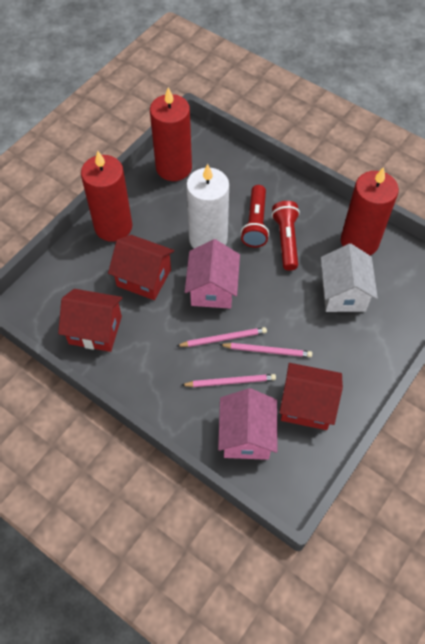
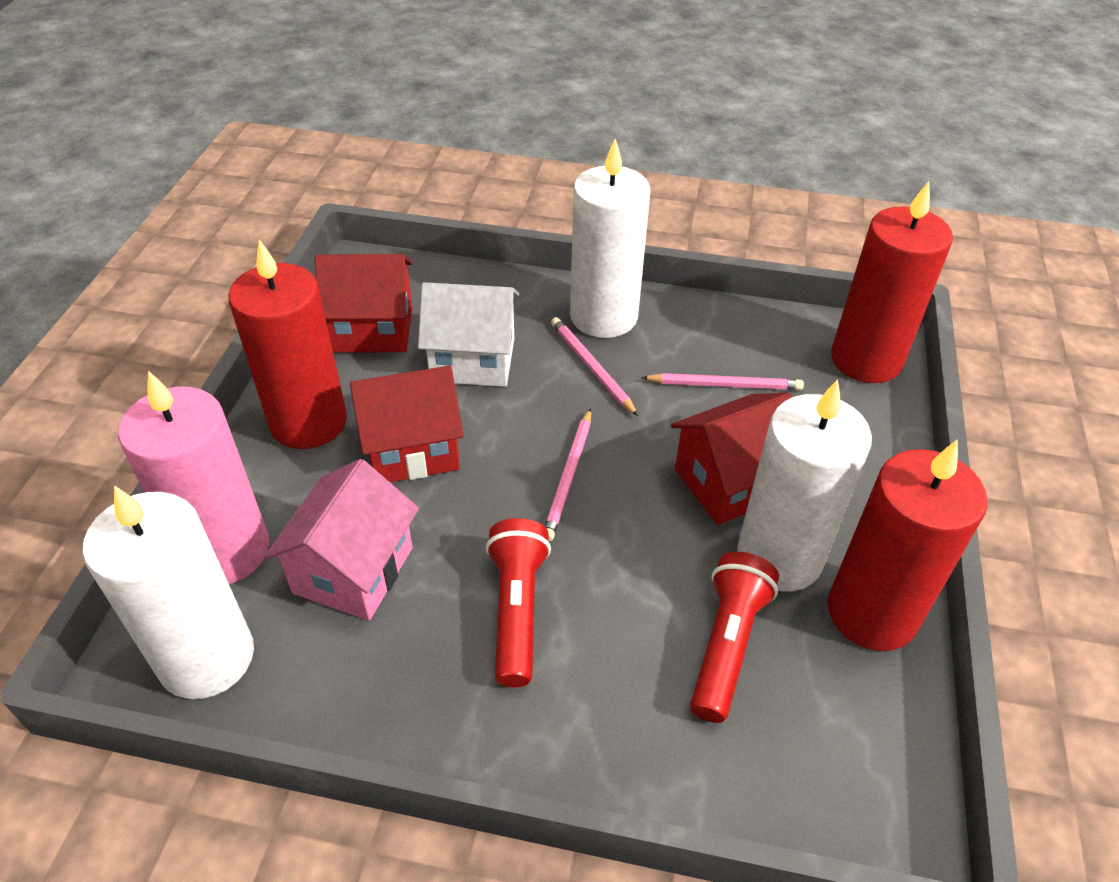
pink candle: 0 -> 1
pink house: 2 -> 1
white candle: 1 -> 3

